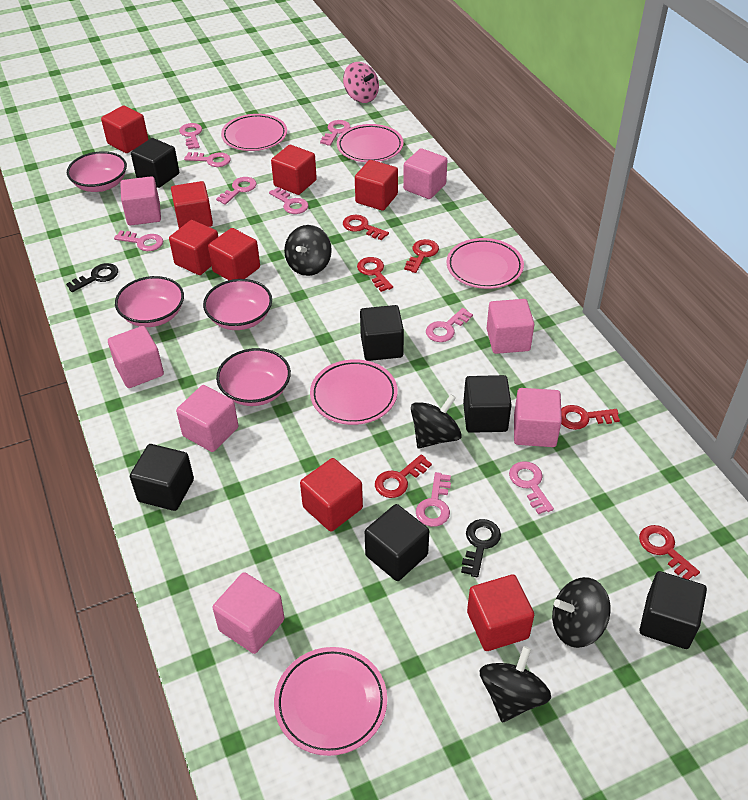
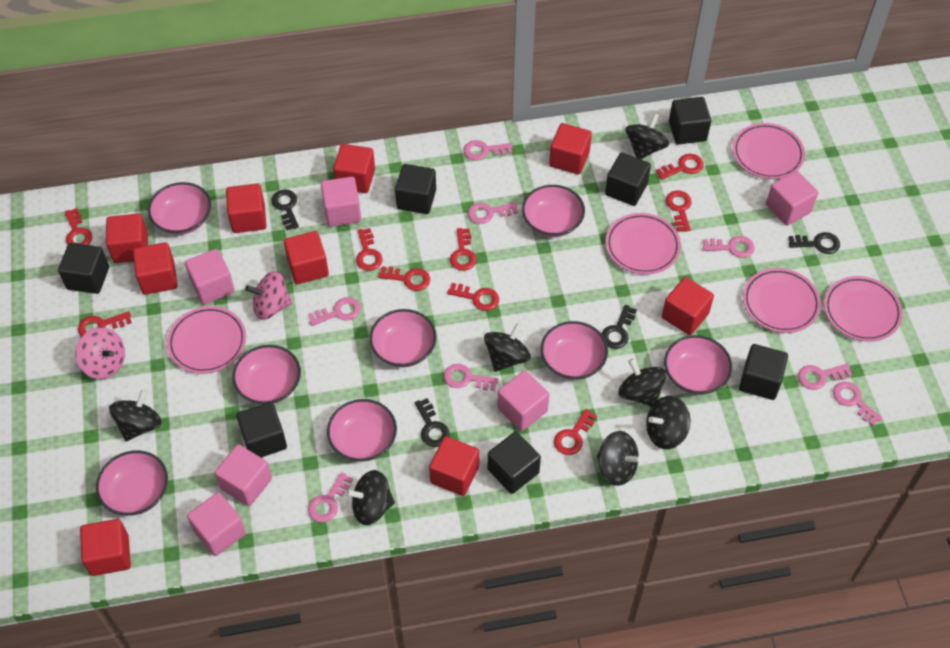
black cube: 6 -> 7
black key: 2 -> 4
black spinning top: 4 -> 7
pink bowl: 4 -> 8
pink cube: 7 -> 6
pink key: 9 -> 8
pink spinning top: 1 -> 2
red cube: 8 -> 9
red key: 6 -> 9

